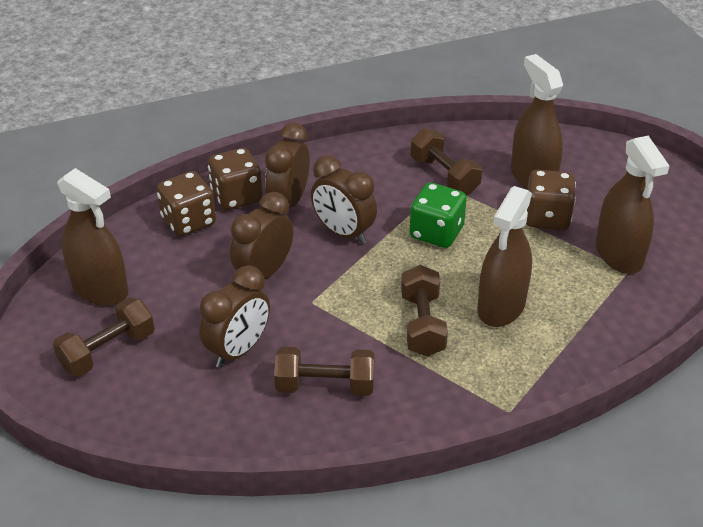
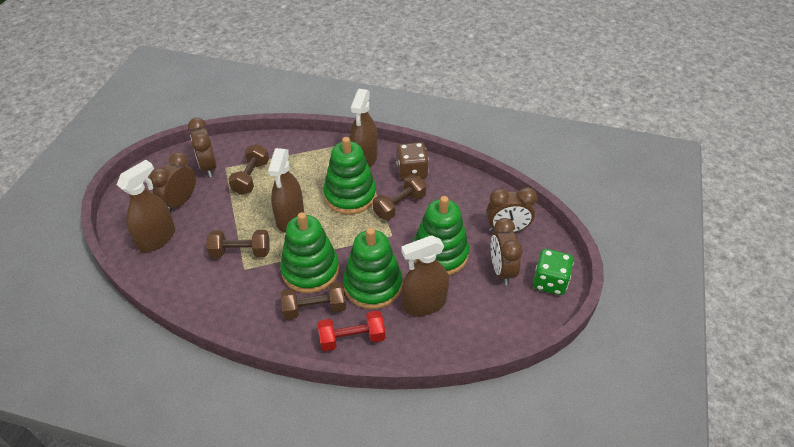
brown dice: 3 -> 1
green stacking toy: 0 -> 4
red dumbbell: 0 -> 1

